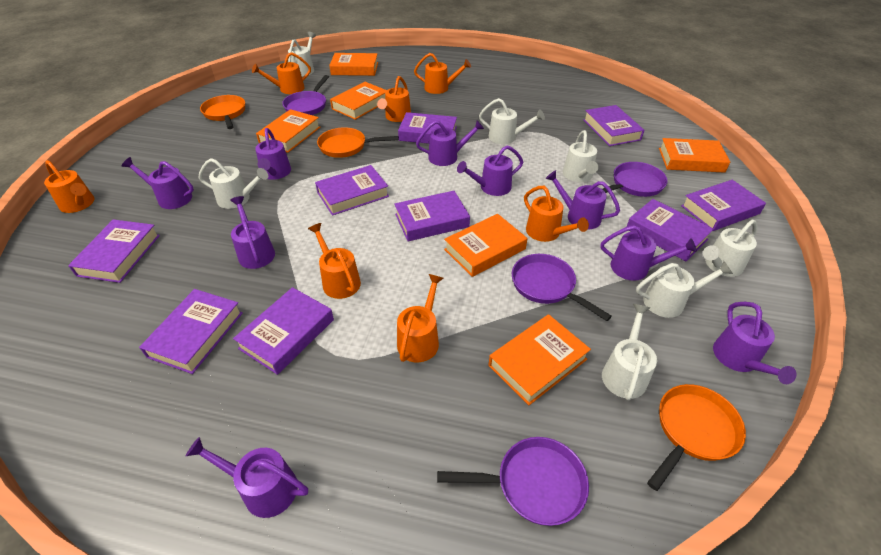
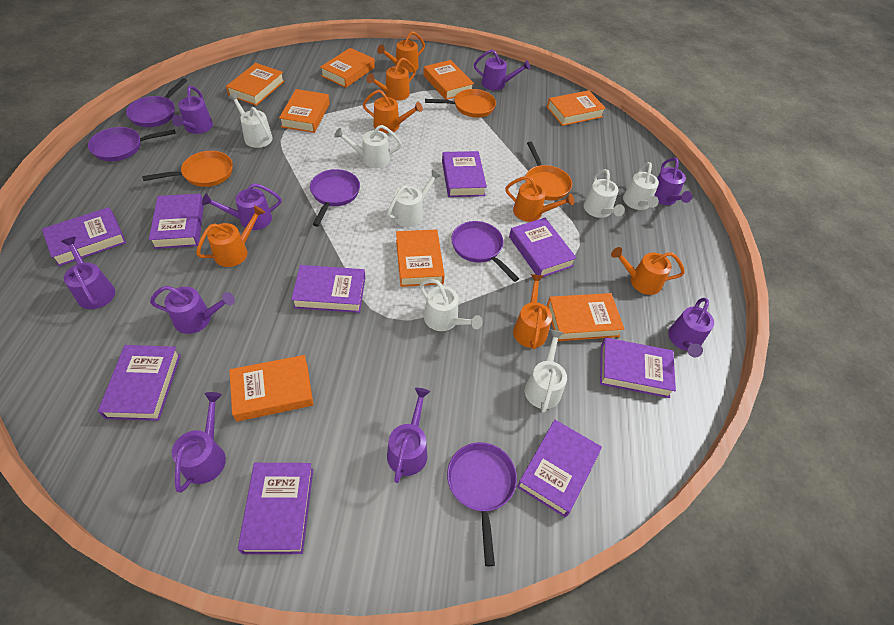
orange book: 6 -> 8
purple pan: 4 -> 5

